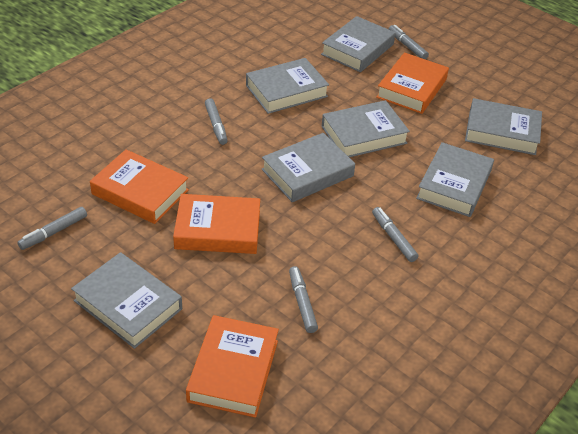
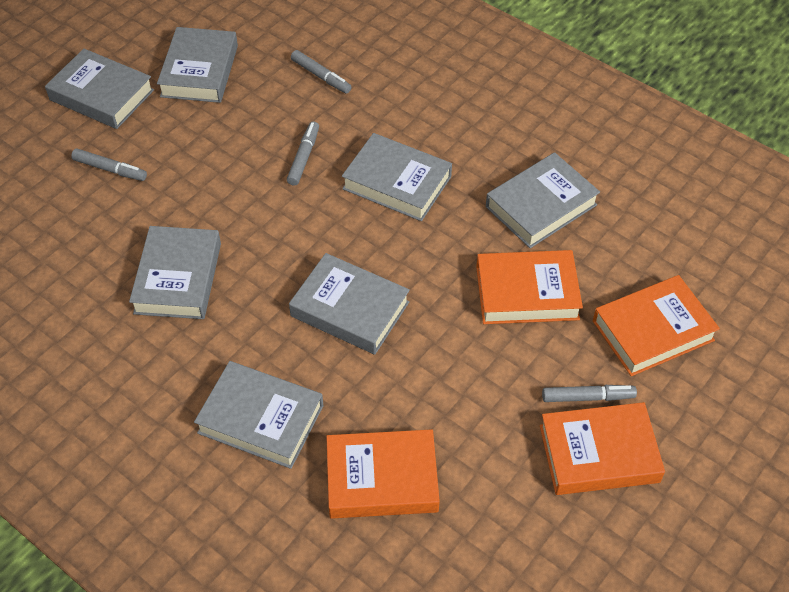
grey marker: 5 -> 4

